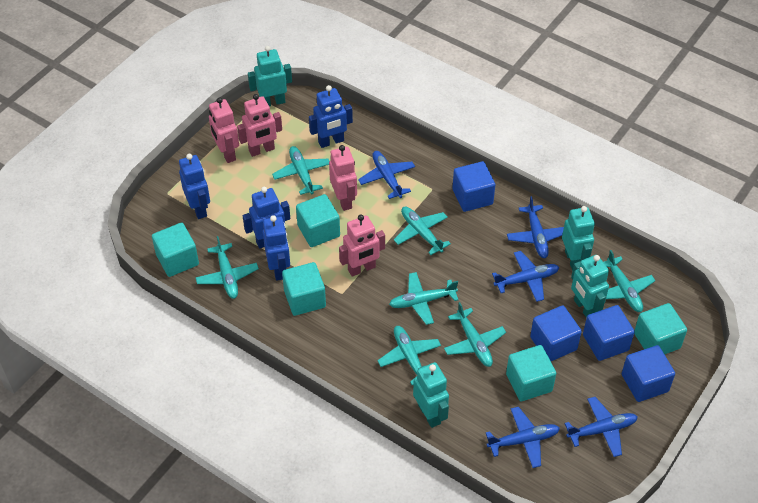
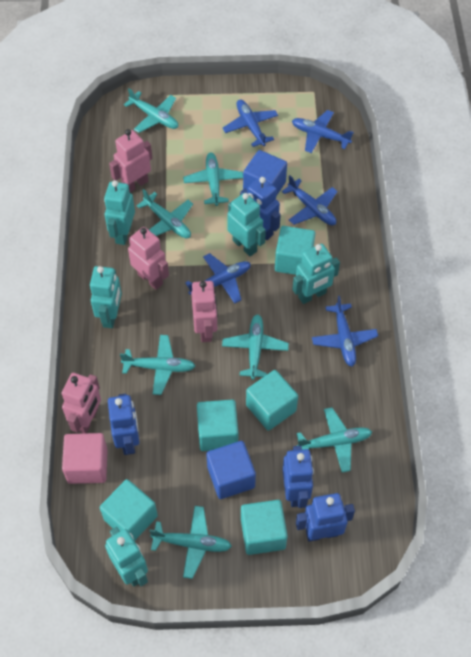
blue cube: 4 -> 2
pink cube: 0 -> 1
turquoise robot: 4 -> 5

